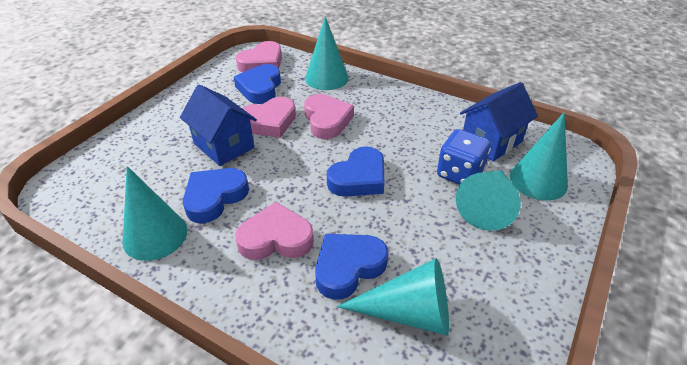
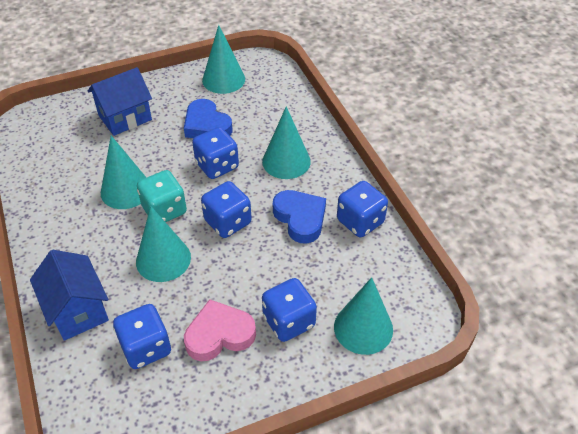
blue dice: 1 -> 5
blue heart: 4 -> 2
pink heart: 4 -> 1
turquoise dice: 0 -> 1

